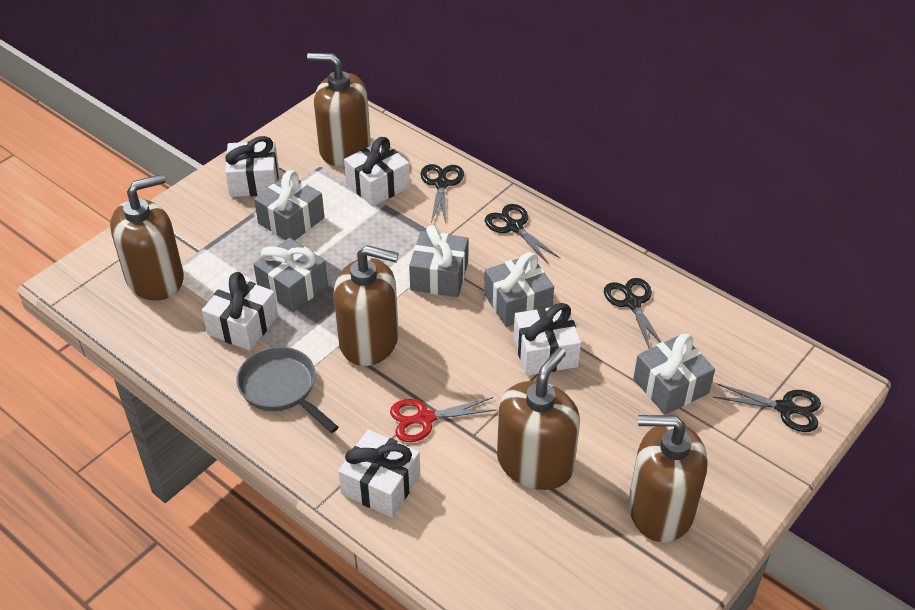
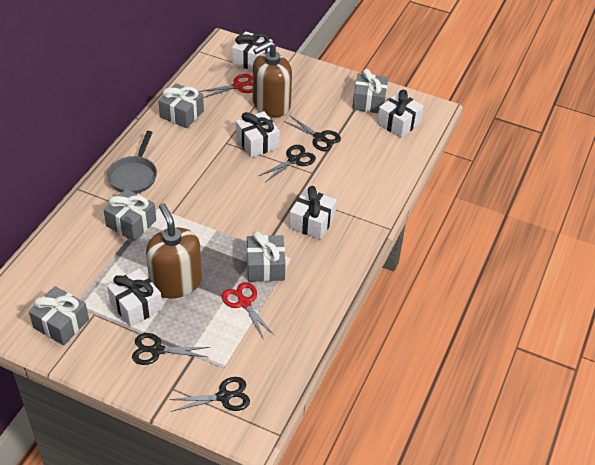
brown soap dispenser: 5 -> 2
red scissors: 1 -> 2

